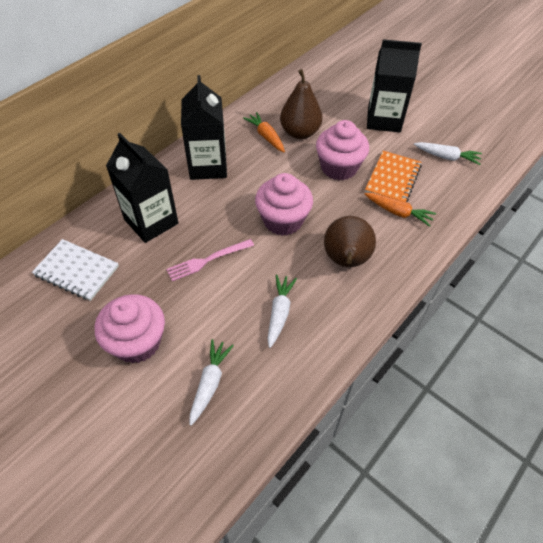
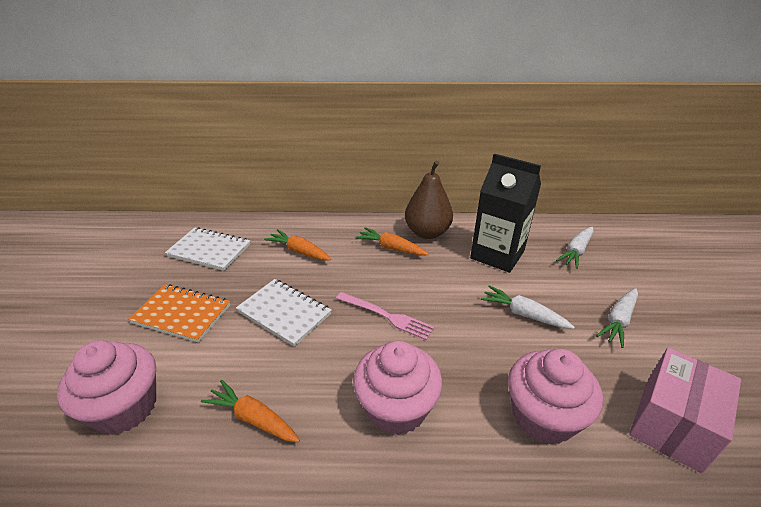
black carton: 3 -> 1
brown pear: 2 -> 1
orange carrot: 2 -> 3
pink box: 0 -> 1
white notebook: 1 -> 2

